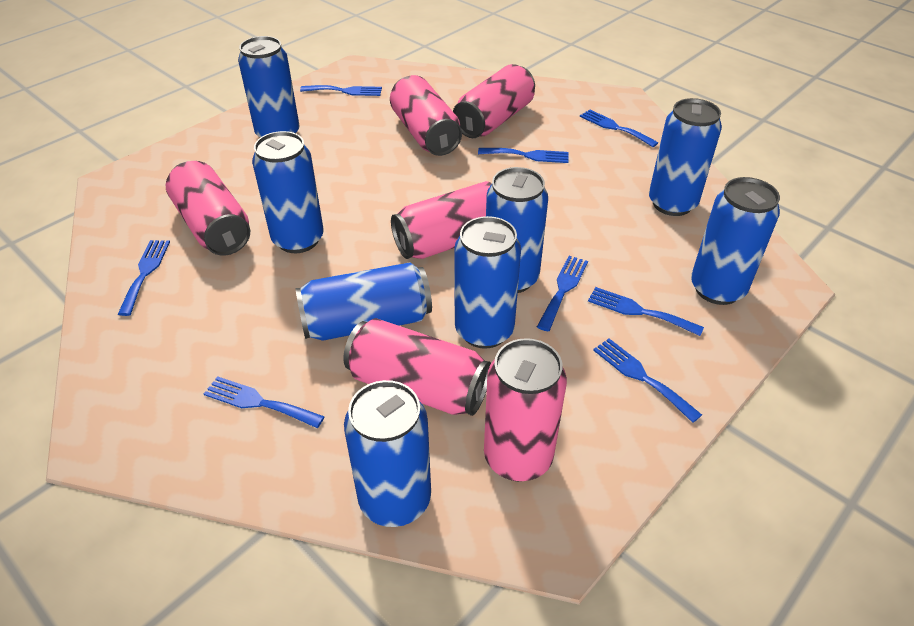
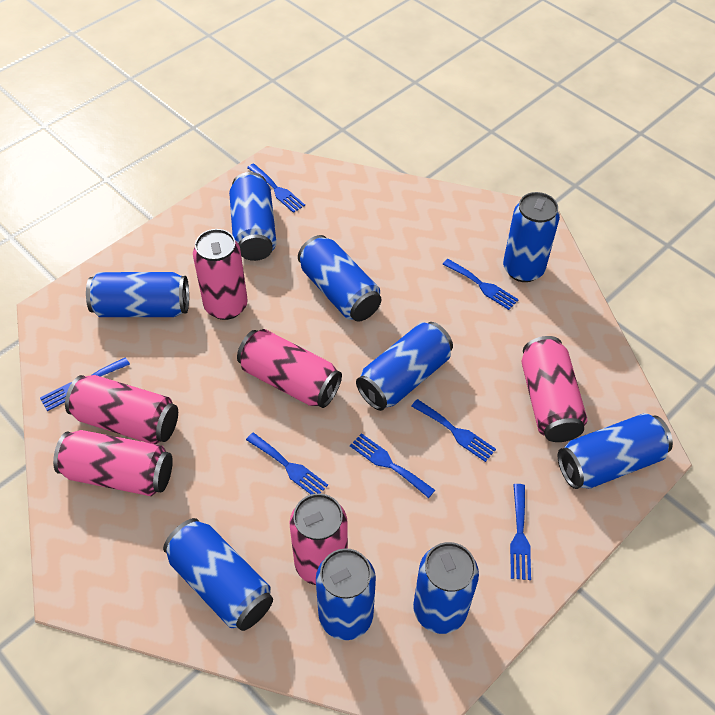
blue can: 8 -> 9
blue fork: 8 -> 7

